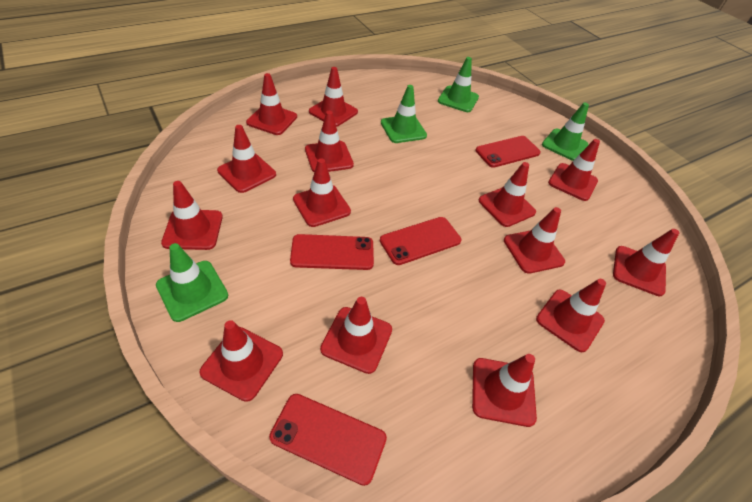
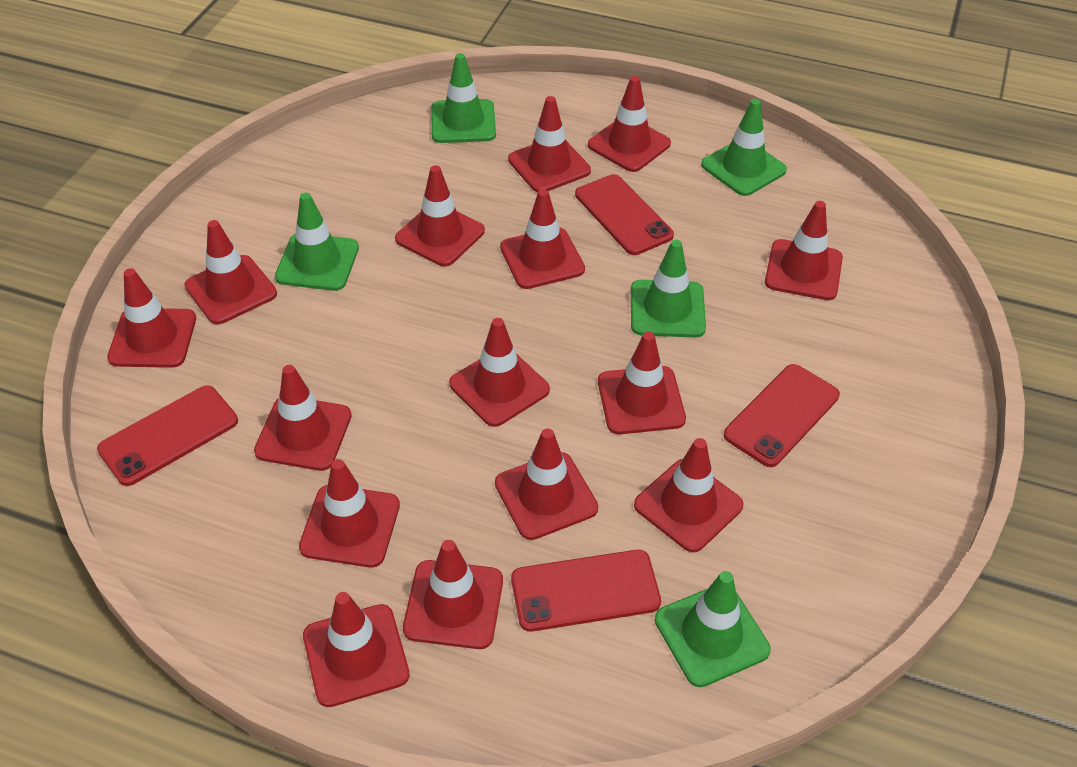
green traffic cone: 4 -> 5
red traffic cone: 14 -> 15

